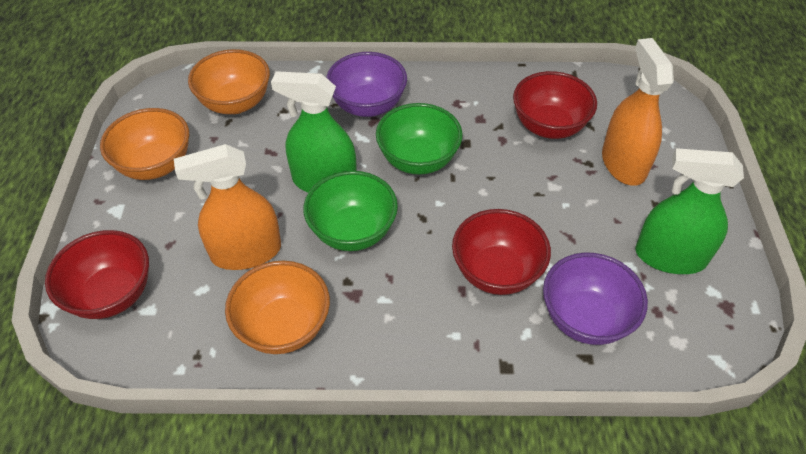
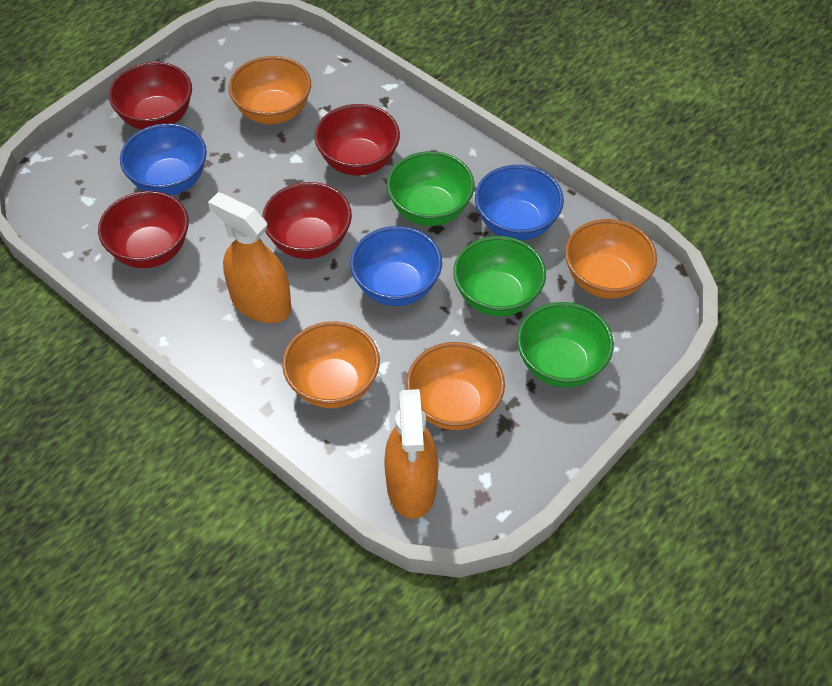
blue bowl: 0 -> 3
green bowl: 2 -> 3
green spray bottle: 2 -> 0
orange bowl: 3 -> 4
purple bowl: 2 -> 0
red bowl: 3 -> 4

